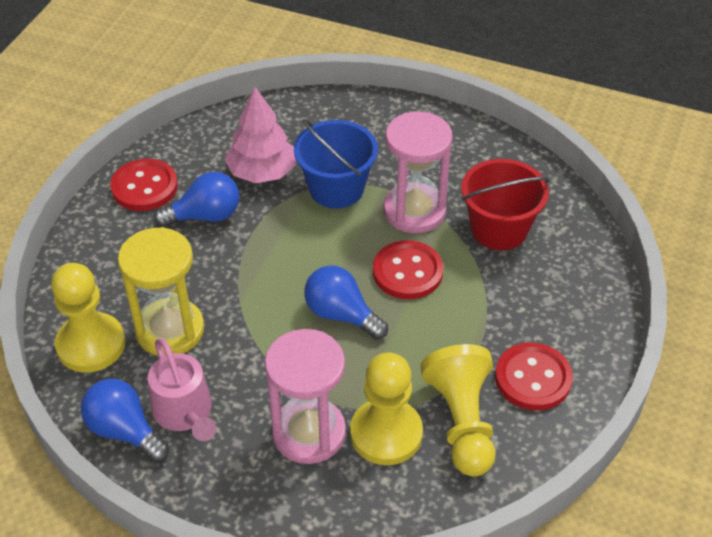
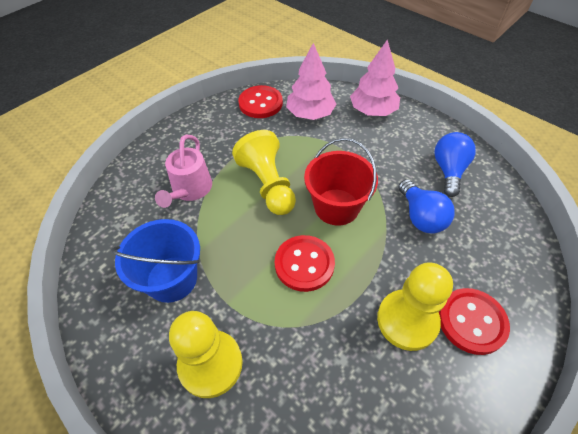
blue light bulb: 3 -> 2
pink hourglass: 2 -> 0
pink tree: 1 -> 2
yellow hourglass: 1 -> 0

